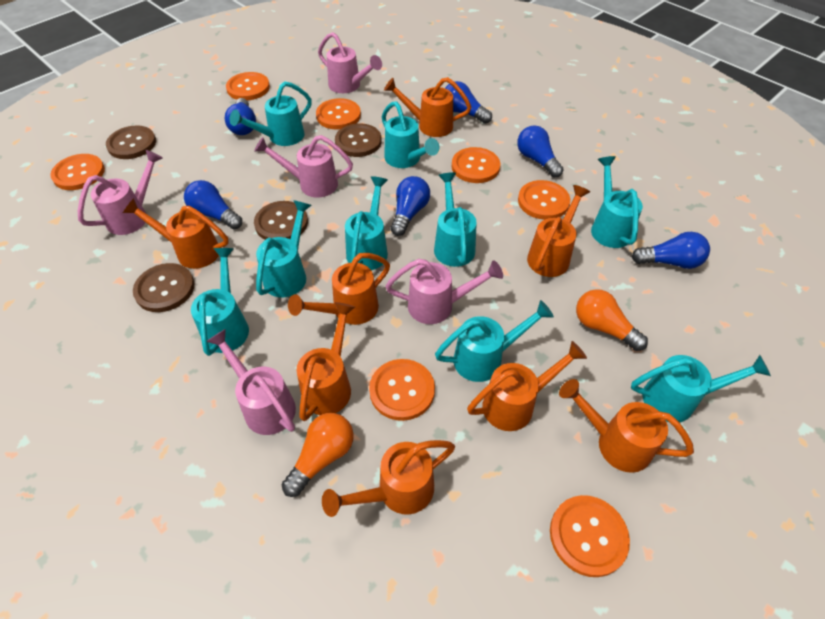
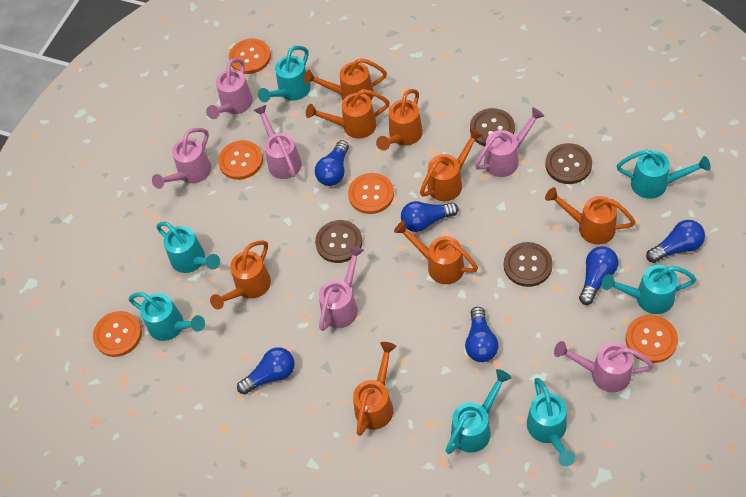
orange button: 7 -> 5
orange light bulb: 2 -> 0
pink watering can: 5 -> 6
turquoise watering can: 9 -> 7

